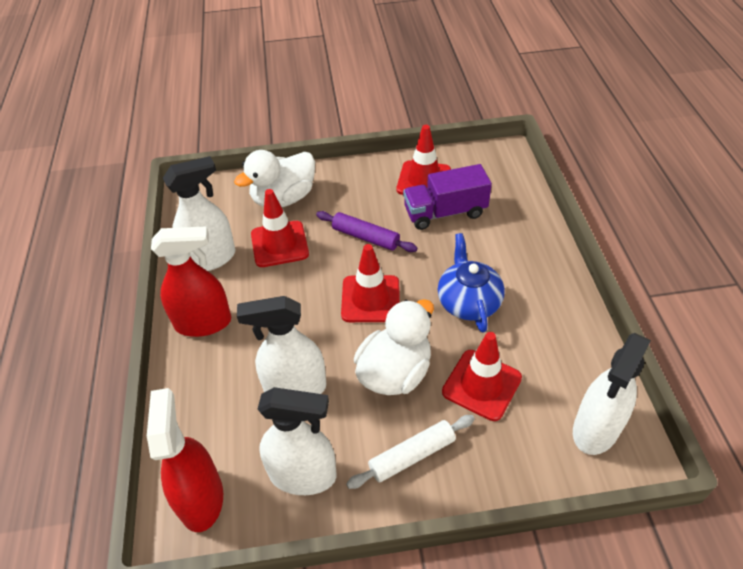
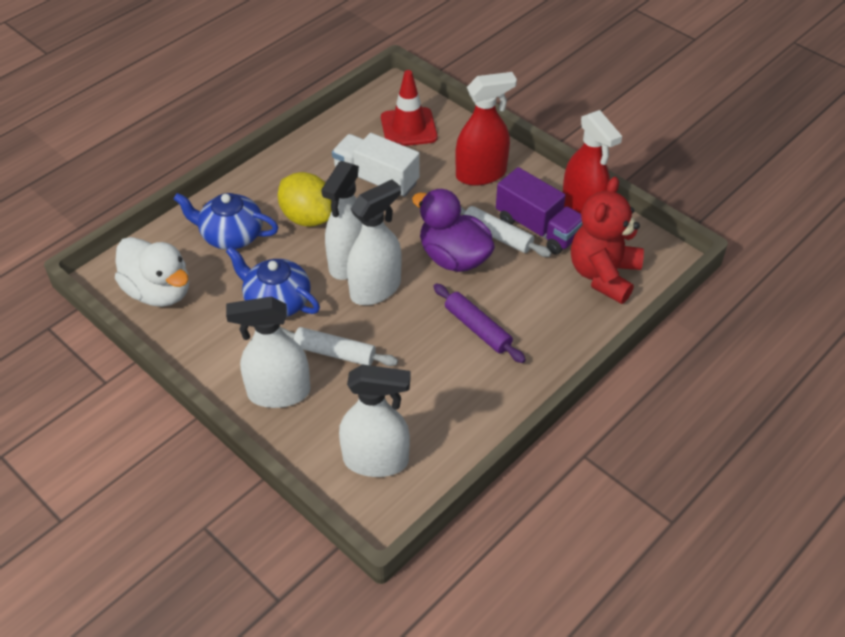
blue teapot: 1 -> 2
purple duck: 0 -> 1
red teddy bear: 0 -> 1
red traffic cone: 4 -> 1
white duck: 2 -> 1
white rolling pin: 1 -> 2
white truck: 0 -> 1
yellow lemon: 0 -> 1

